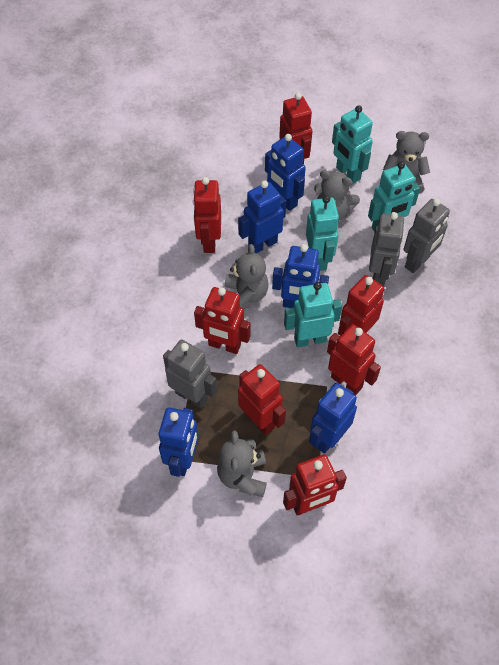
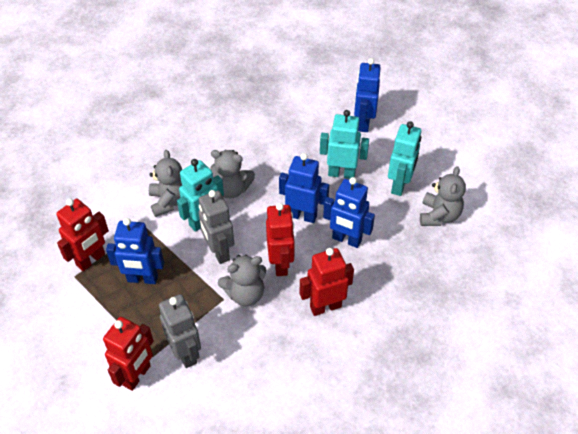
blue robot: 5 -> 4
grey robot: 3 -> 2
red robot: 7 -> 4
turquoise robot: 4 -> 3

